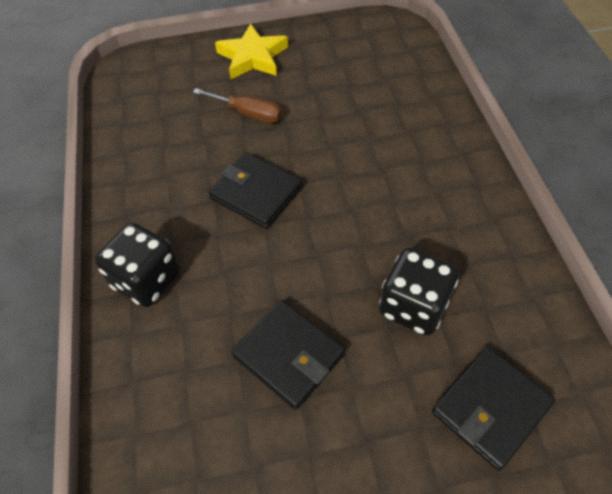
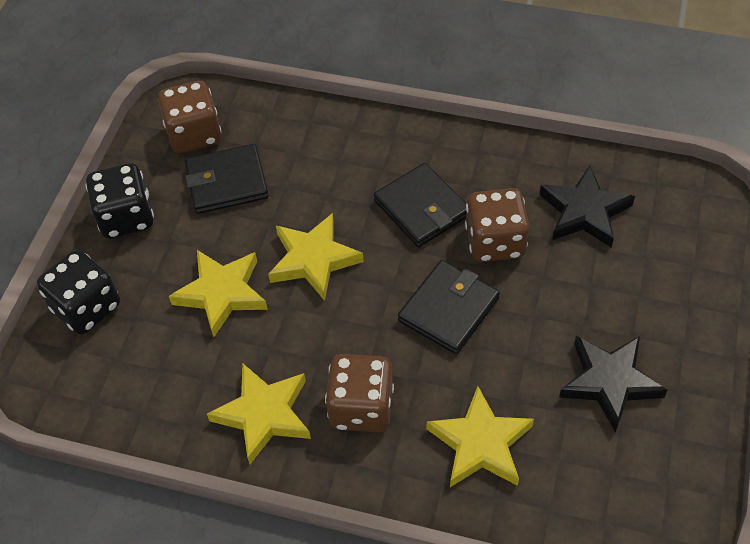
black star: 0 -> 2
brown dice: 0 -> 3
brown screwdriver: 1 -> 0
yellow star: 1 -> 4

